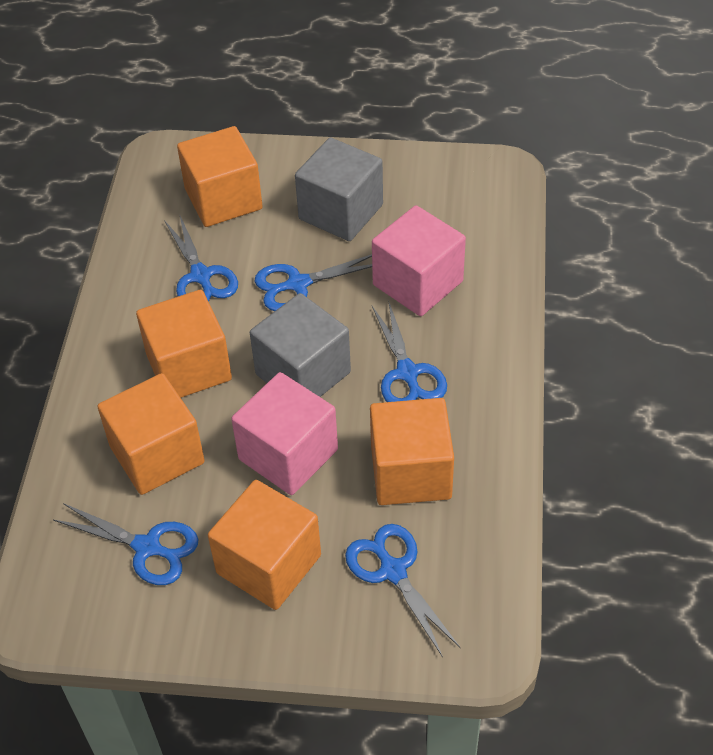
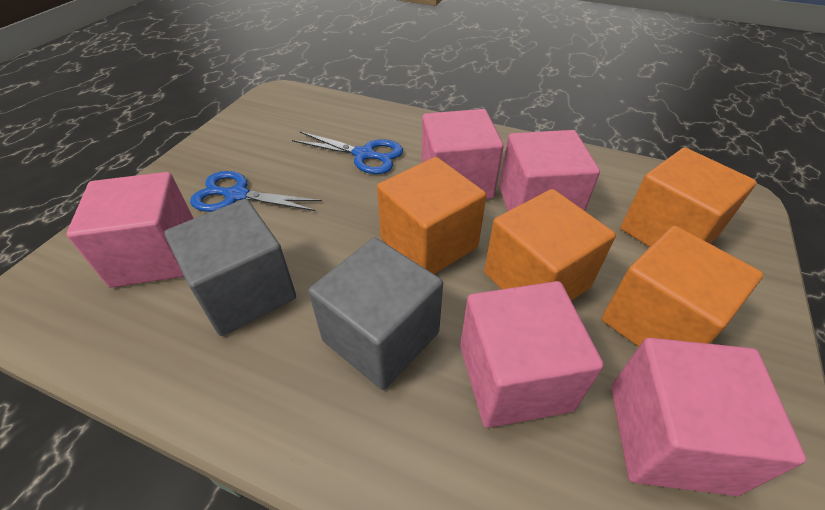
blue scissors: 5 -> 2
orange cube: 5 -> 4
pink cube: 2 -> 5

